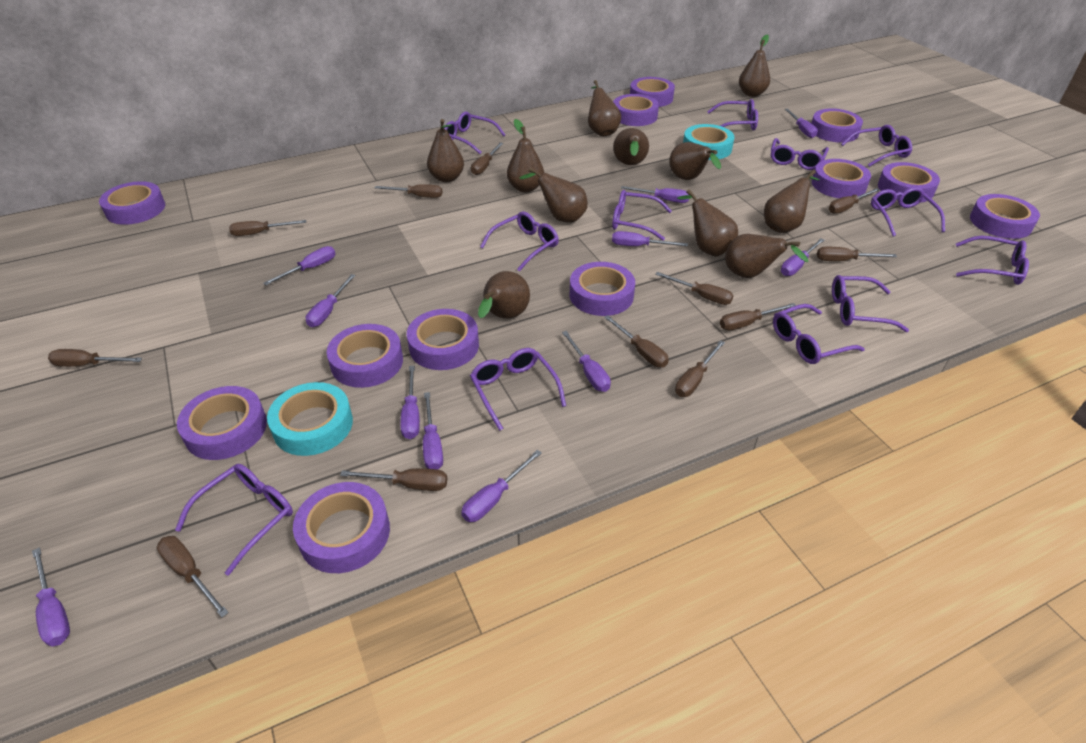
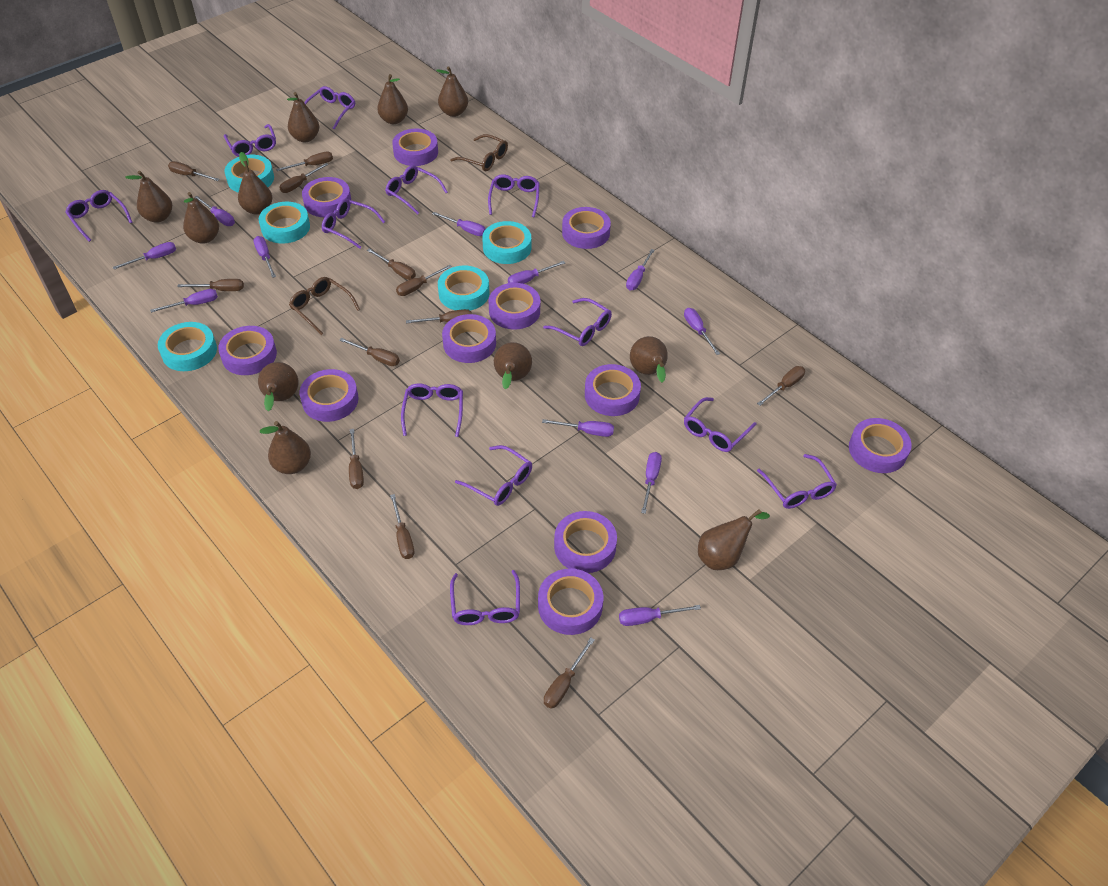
brown glasses: 0 -> 2
purple tape: 12 -> 11
turquoise tape: 2 -> 5

